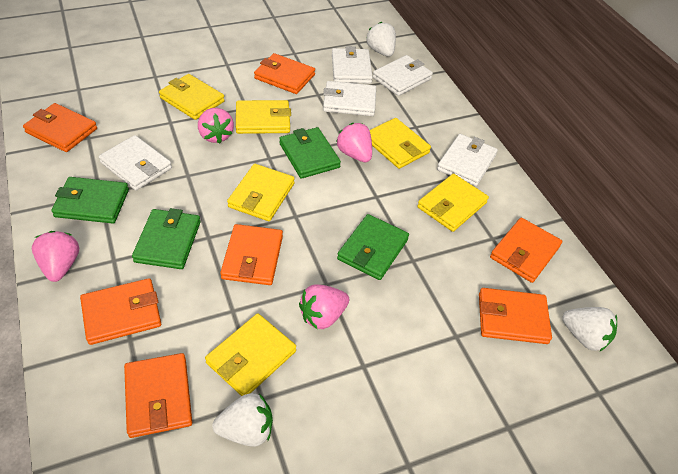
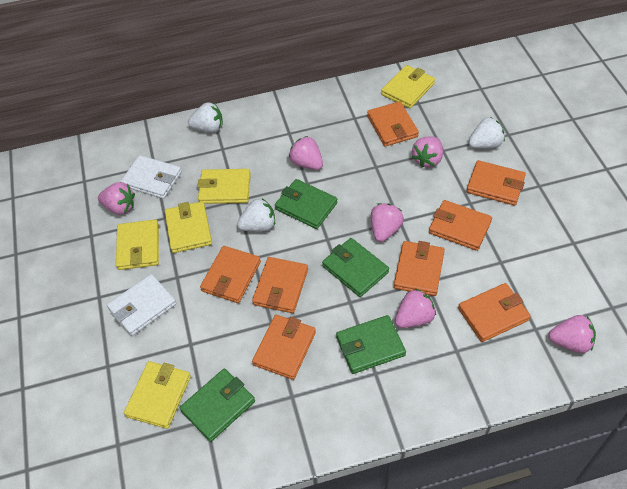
orange wallet: 7 -> 8
pink strawberry: 4 -> 6
white wallet: 5 -> 2
yellow wallet: 6 -> 5

